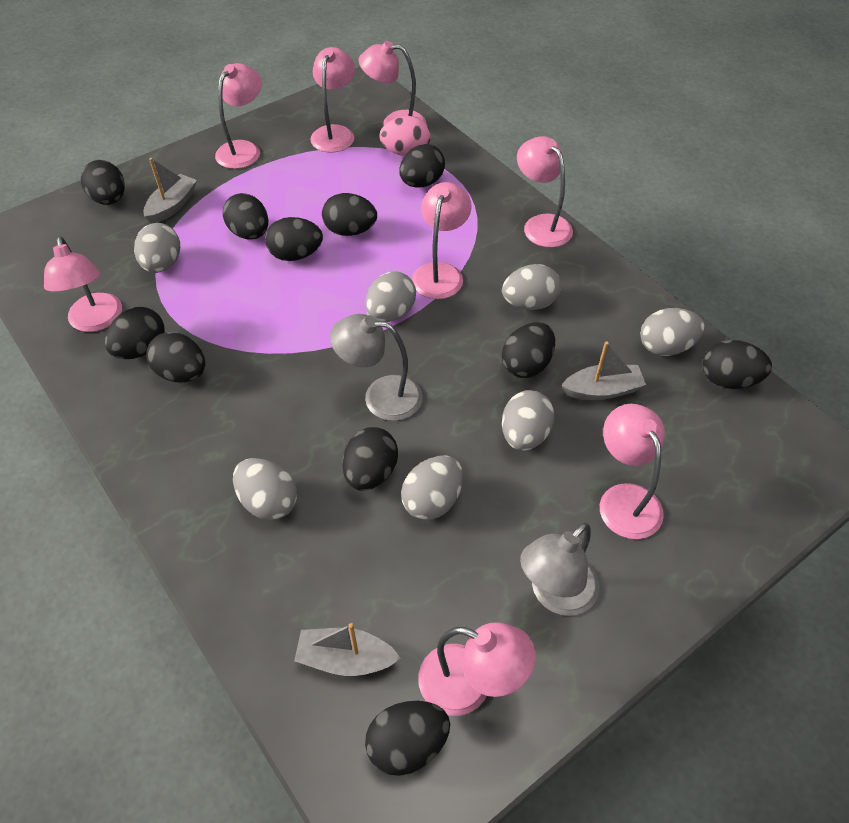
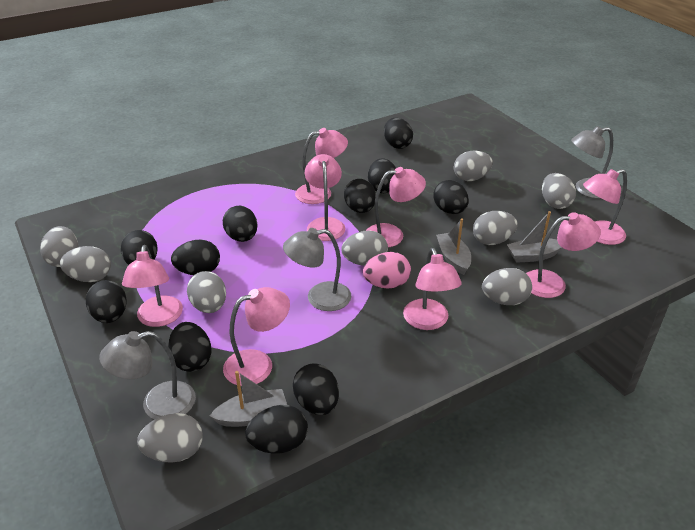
grey egg: 7 -> 9
grey lamp: 2 -> 3

